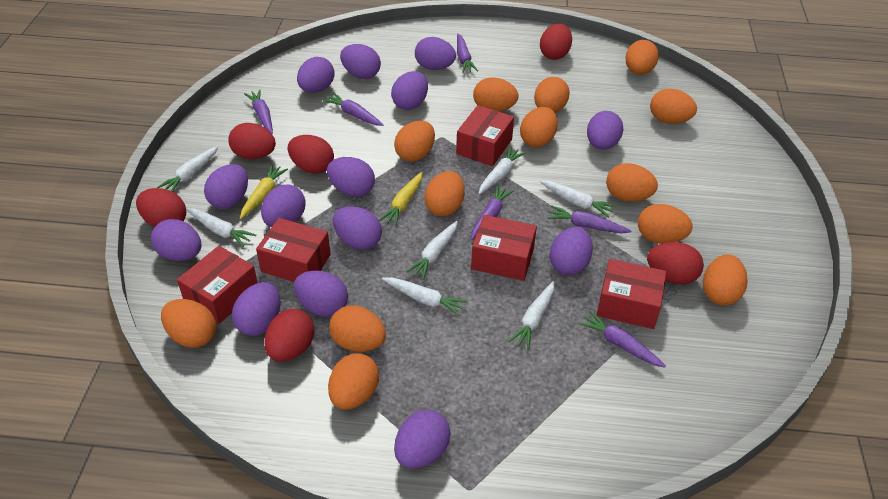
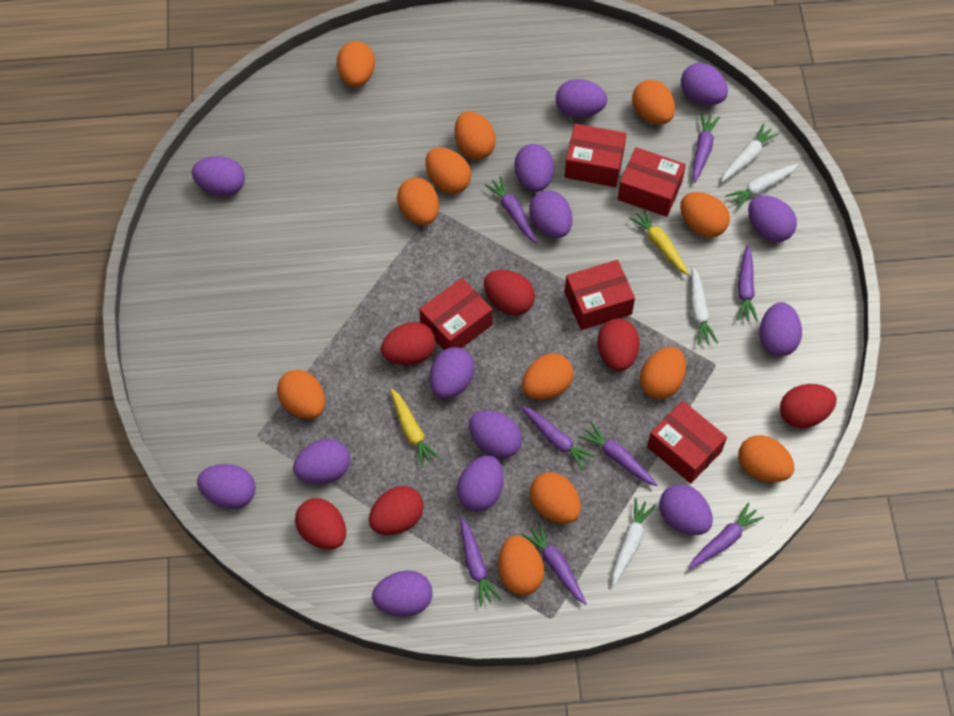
orange egg: 13 -> 12
purple carrot: 6 -> 8
white carrot: 7 -> 4

